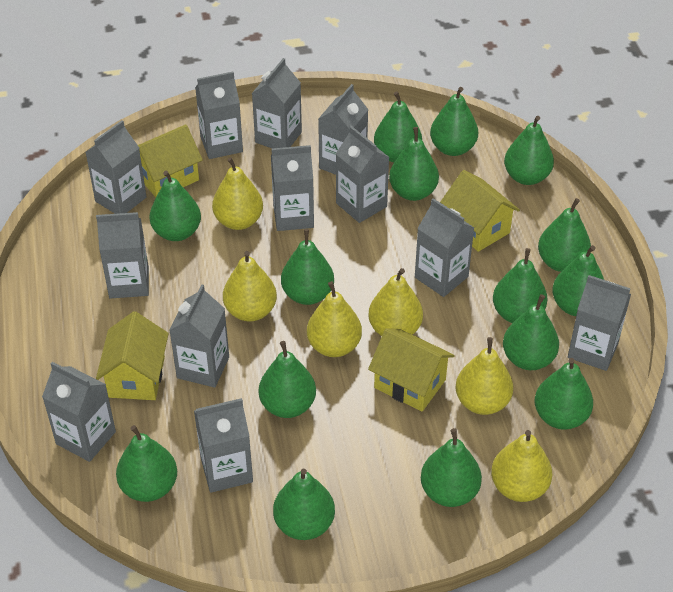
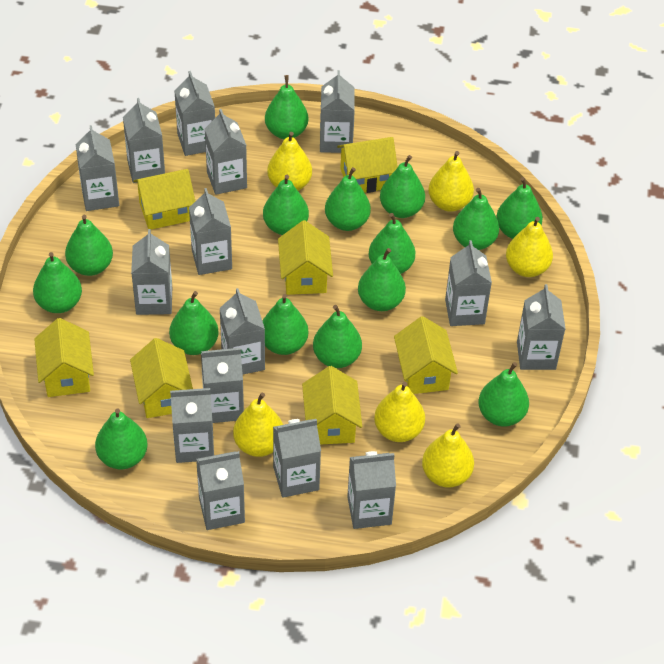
grey carton: 12 -> 15
yellow house: 4 -> 7

